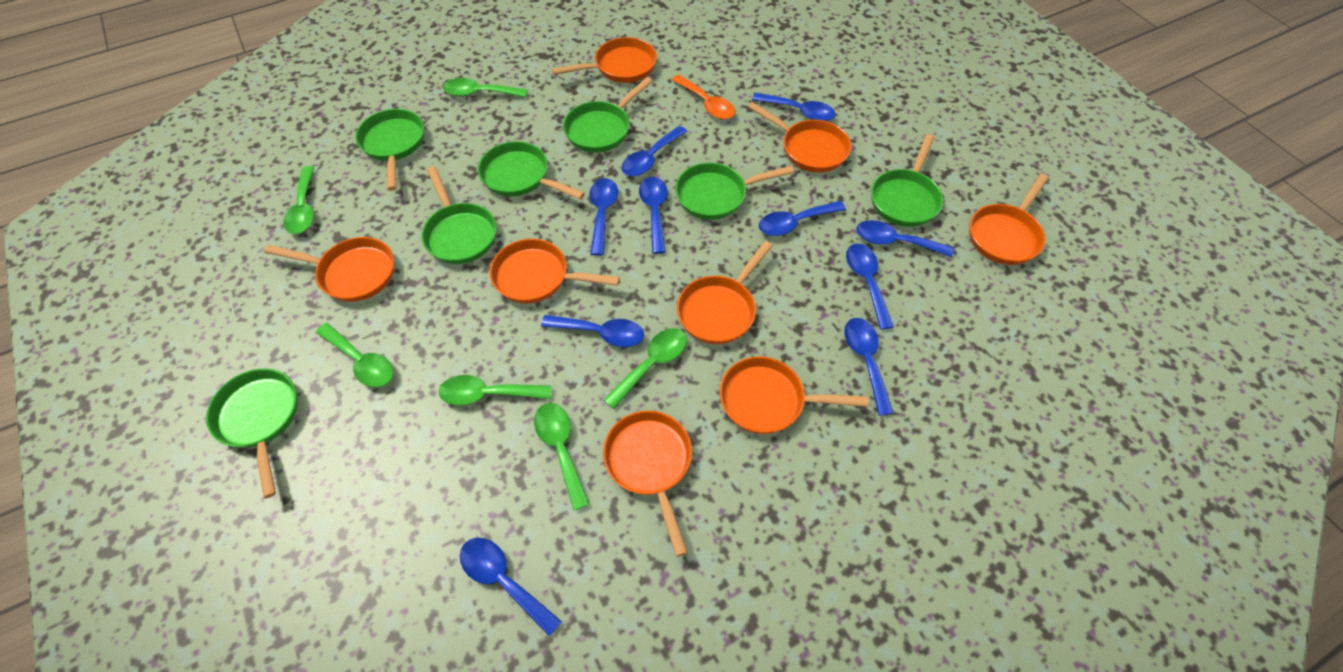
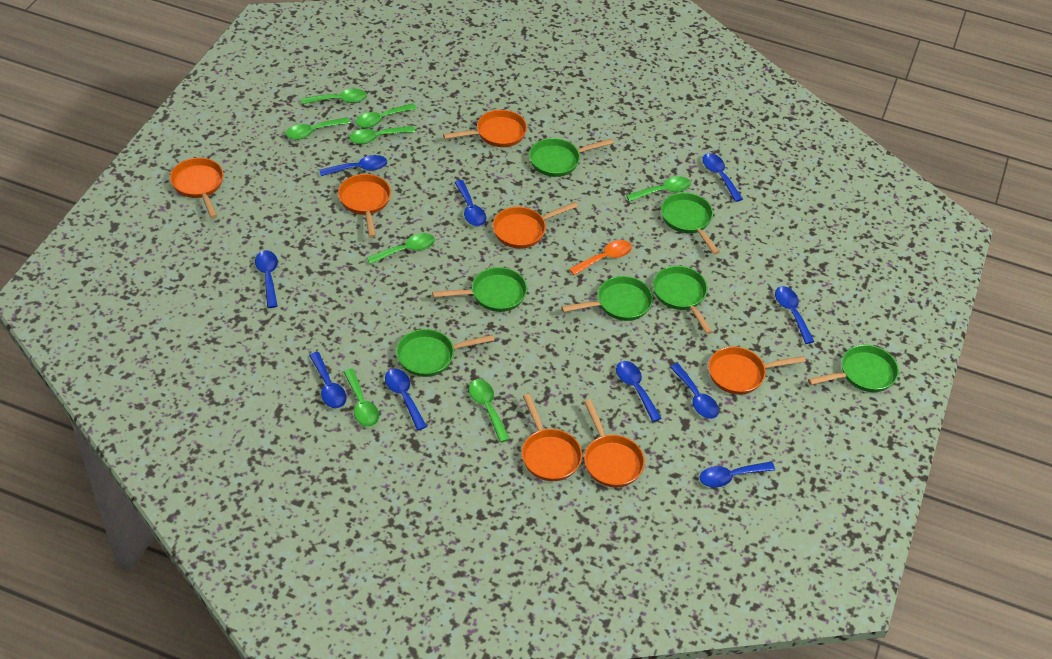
green spoon: 6 -> 8
orange pan: 8 -> 7

